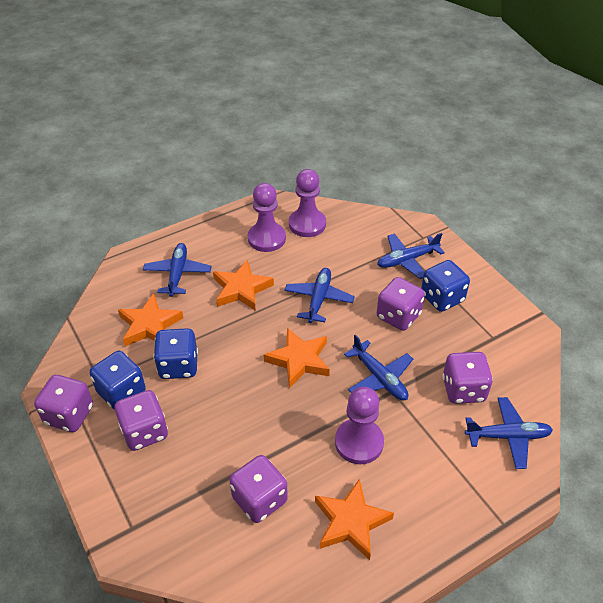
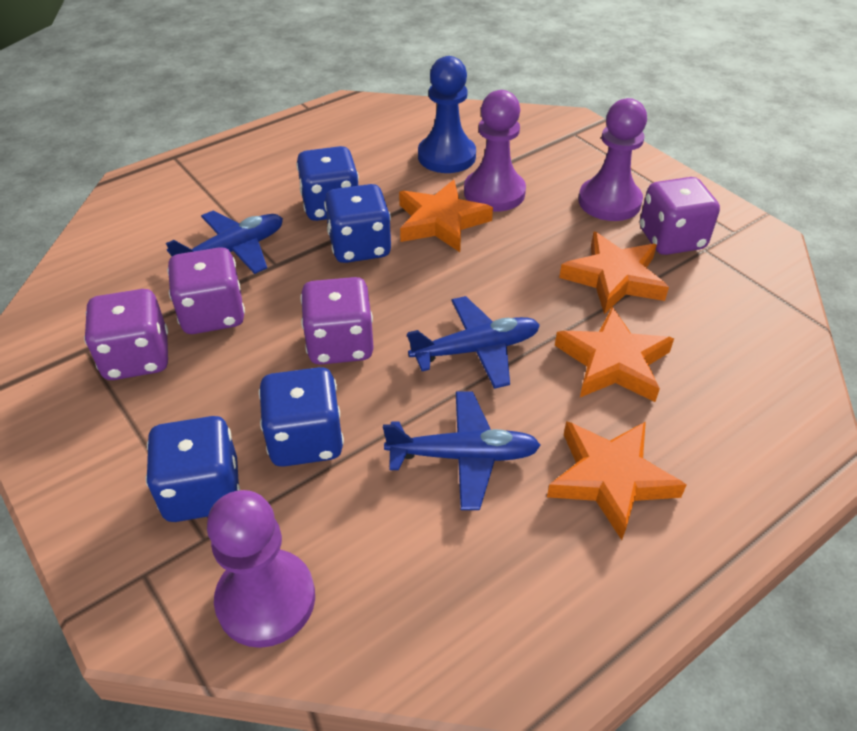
blue dice: 3 -> 4
blue pawn: 0 -> 1
blue plane: 5 -> 3
purple dice: 5 -> 4

